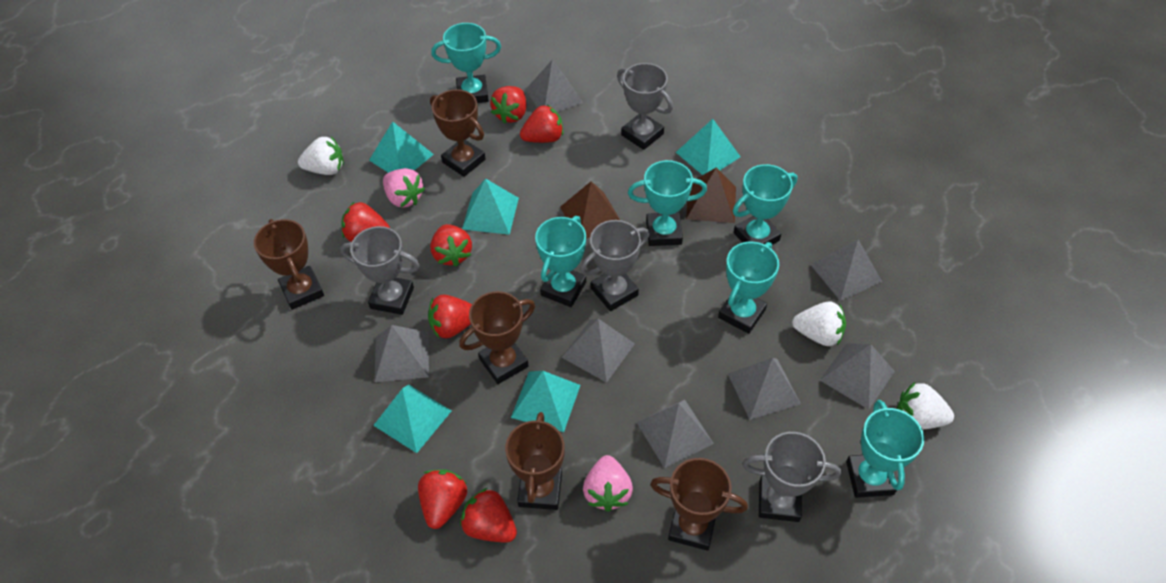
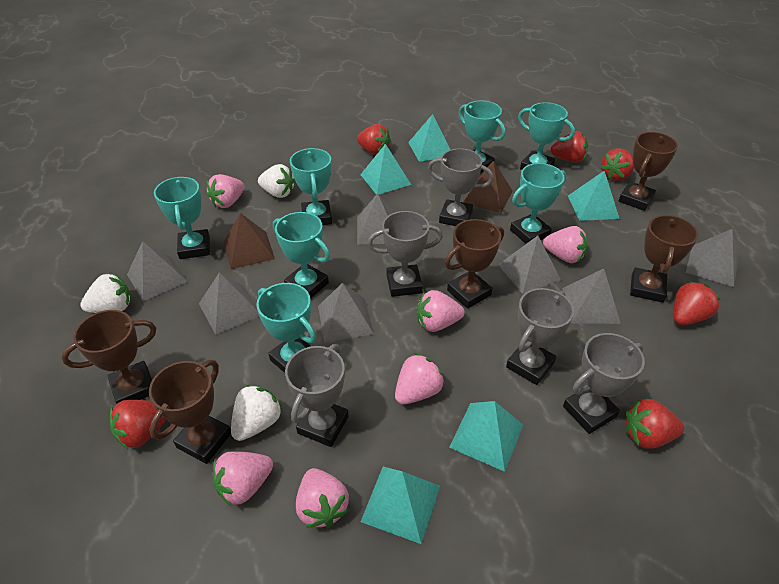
grey trophy: 4 -> 5
pink strawberry: 2 -> 6
red strawberry: 7 -> 6
turquoise trophy: 6 -> 7

